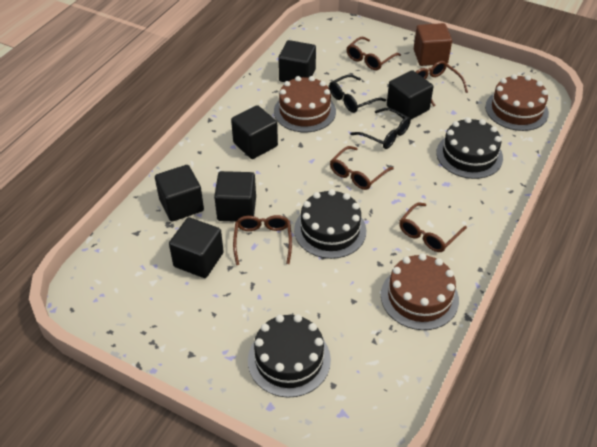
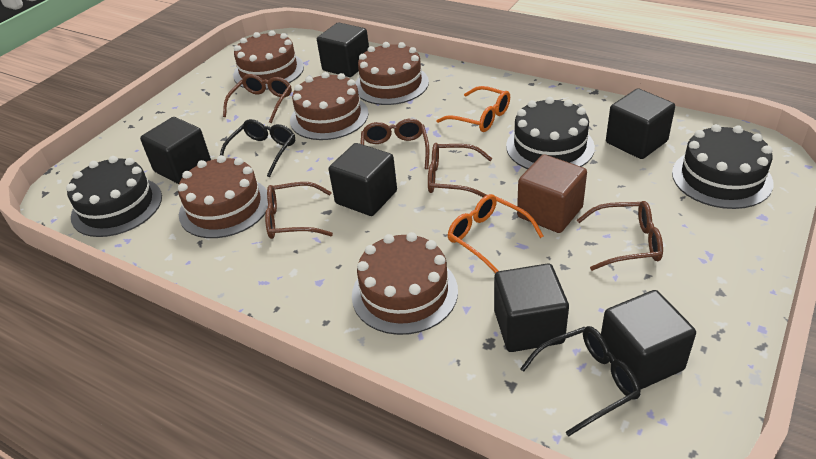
brown cake: 3 -> 5
orange glasses: 0 -> 2

